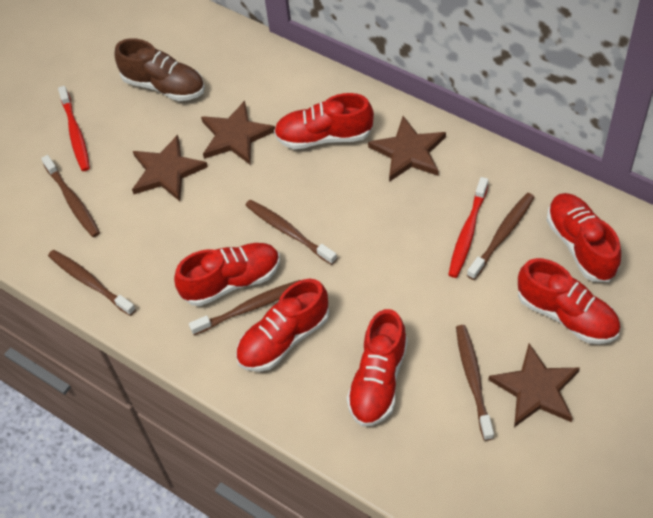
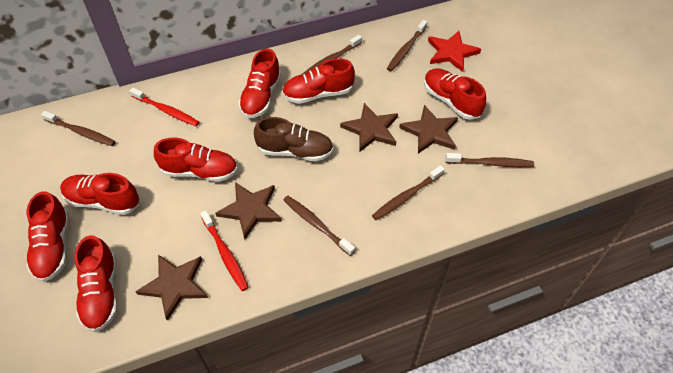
red shoe: 6 -> 7
red star: 0 -> 1

